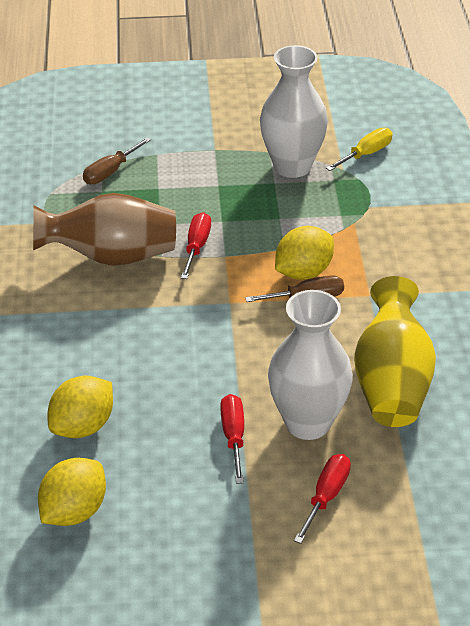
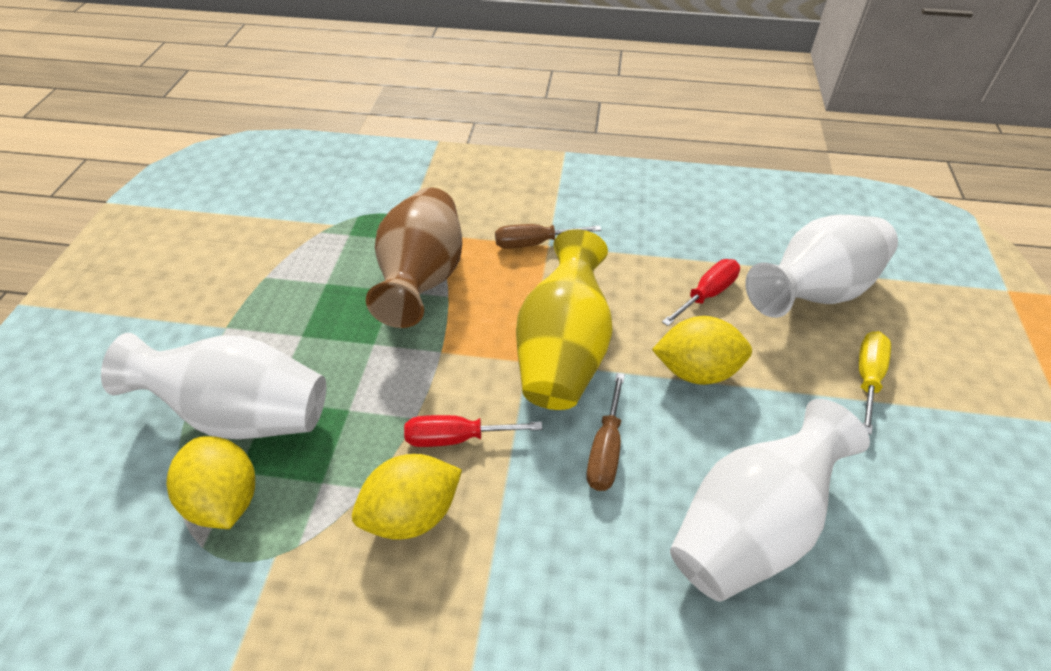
red screwdriver: 3 -> 2
white vase: 2 -> 3

